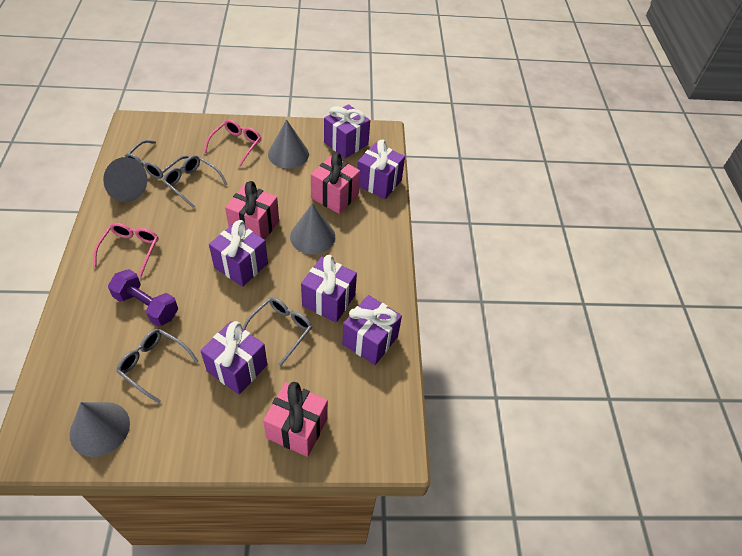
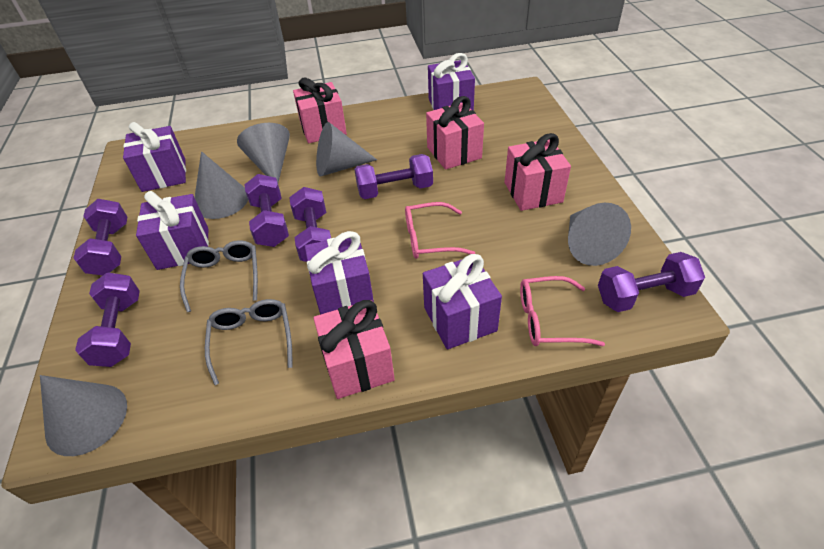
grey cone: 4 -> 5
grey glasses: 4 -> 2
pink gift: 3 -> 4
purple dumbbell: 1 -> 6
purple gift: 6 -> 5

